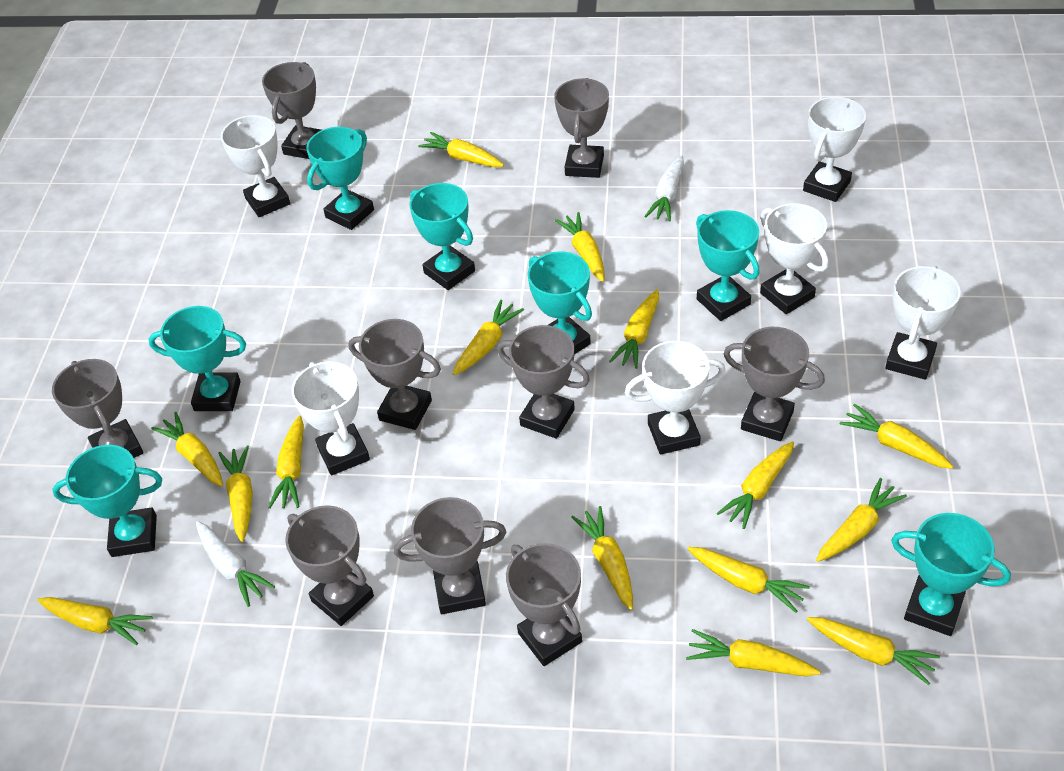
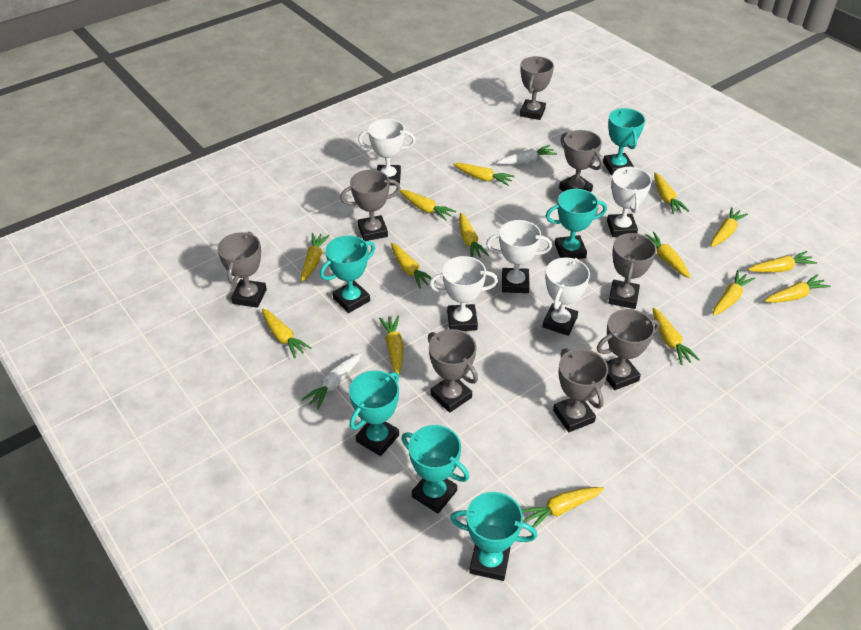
grey trophy: 9 -> 8
turquoise trophy: 7 -> 6
white trophy: 6 -> 5

